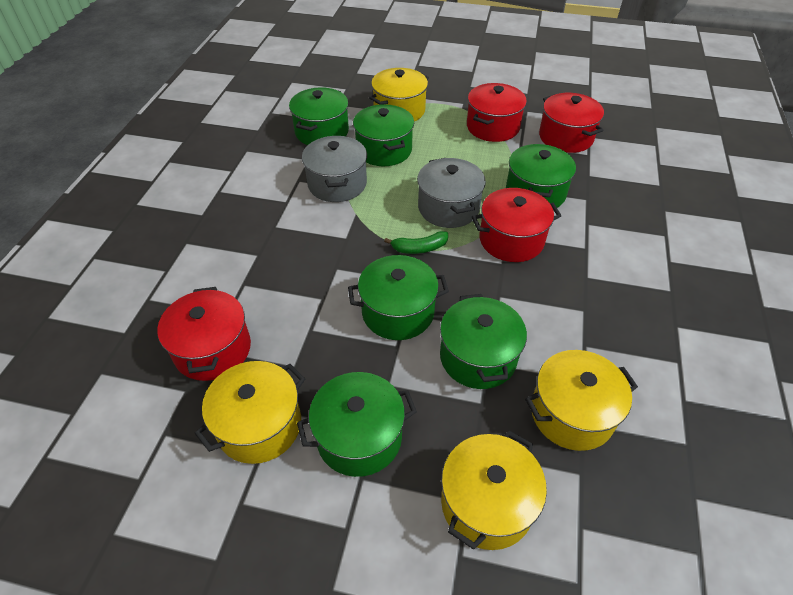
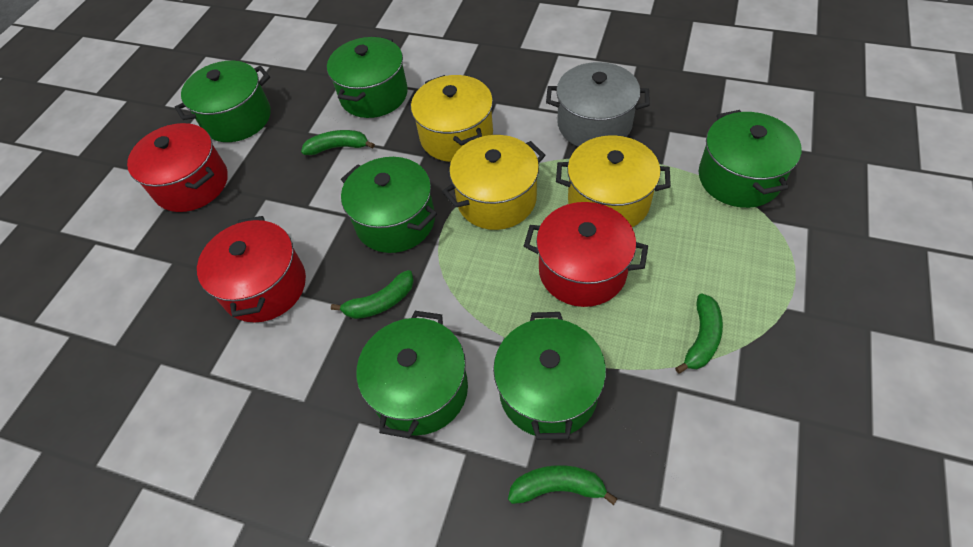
green banana: 1 -> 4
grey pot: 2 -> 1
red pot: 4 -> 3
yellow pot: 4 -> 3

